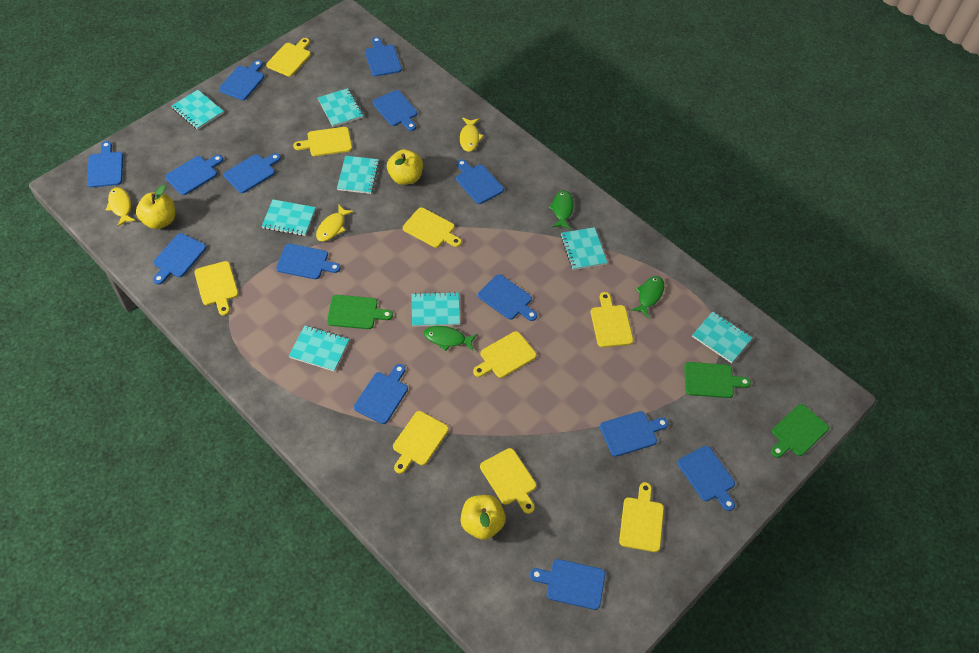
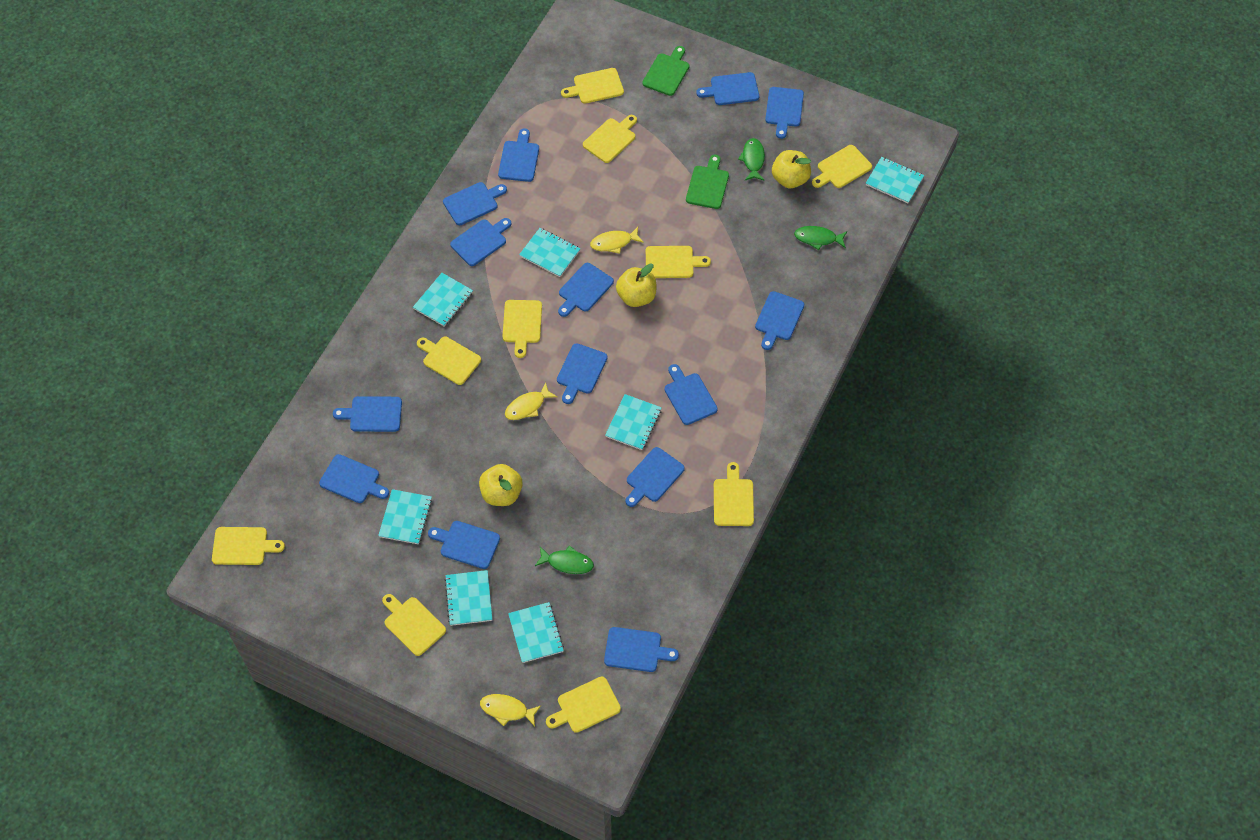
green cutting board: 3 -> 2
turquoise notebook: 8 -> 7
yellow cutting board: 9 -> 10

